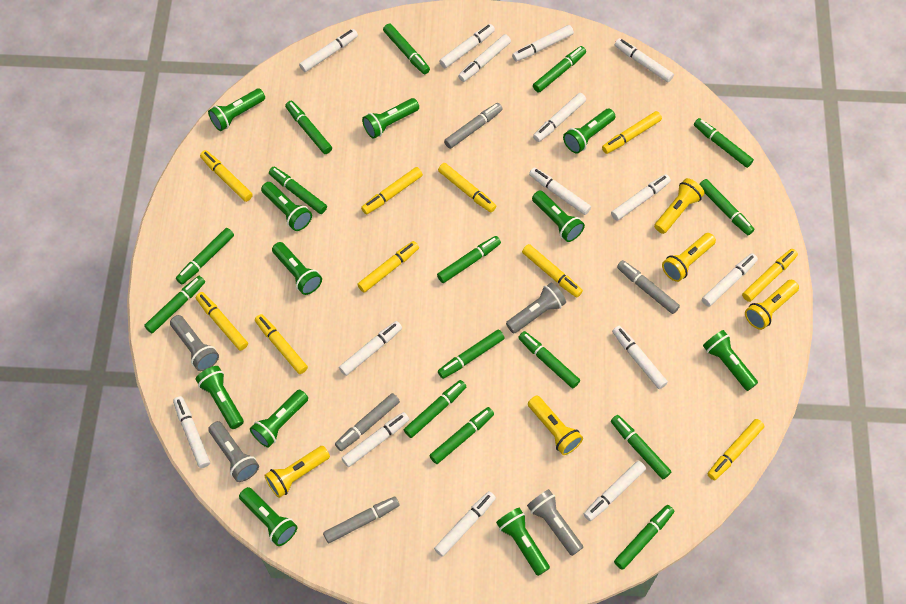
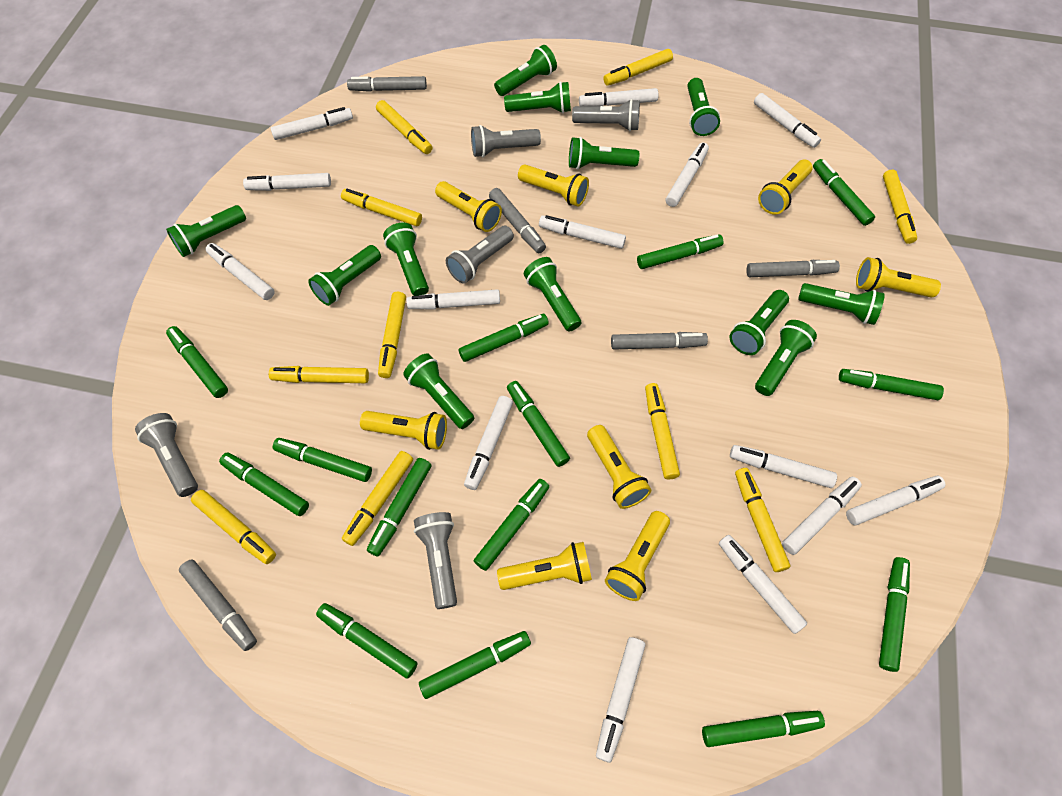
green flashlight: 11 -> 12
green marker: 15 -> 14
grey flashlight: 4 -> 5
grey marker: 4 -> 5
white marker: 15 -> 14
yellow flashlight: 5 -> 8

